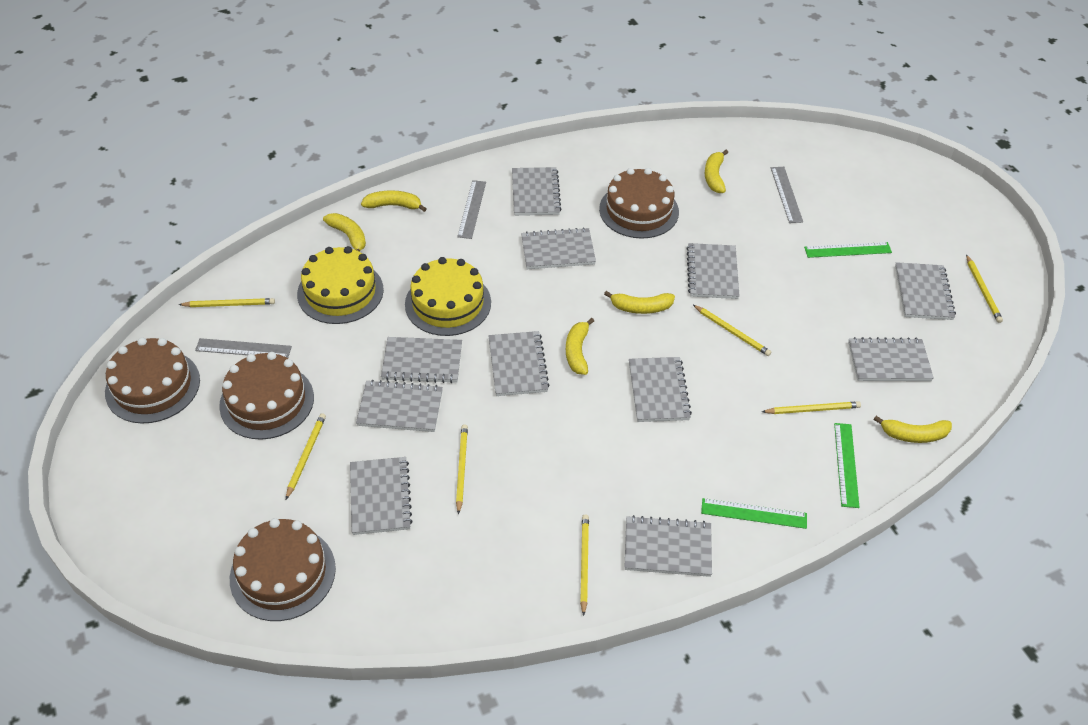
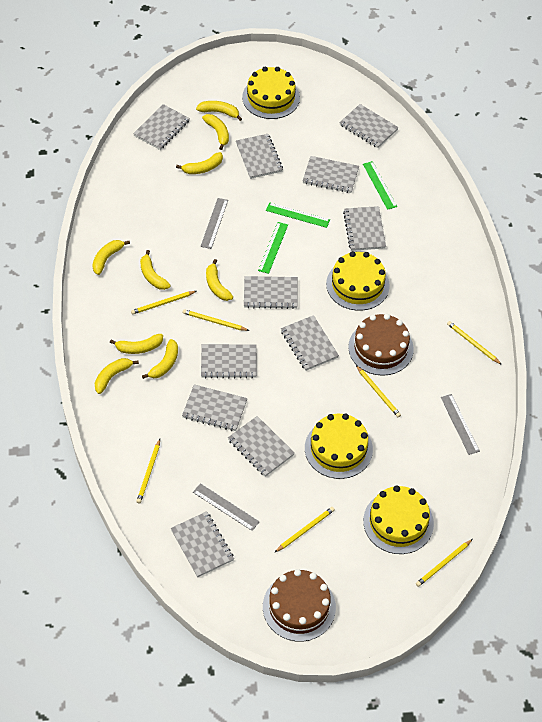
brown cake: 4 -> 2
yellow banana: 6 -> 9
yellow cake: 2 -> 4

